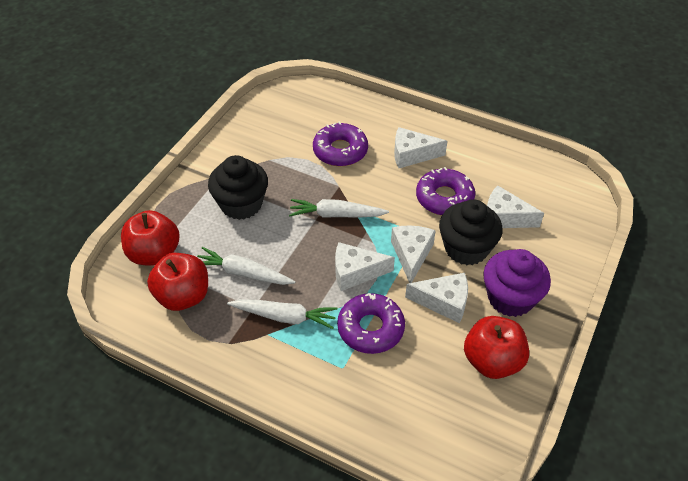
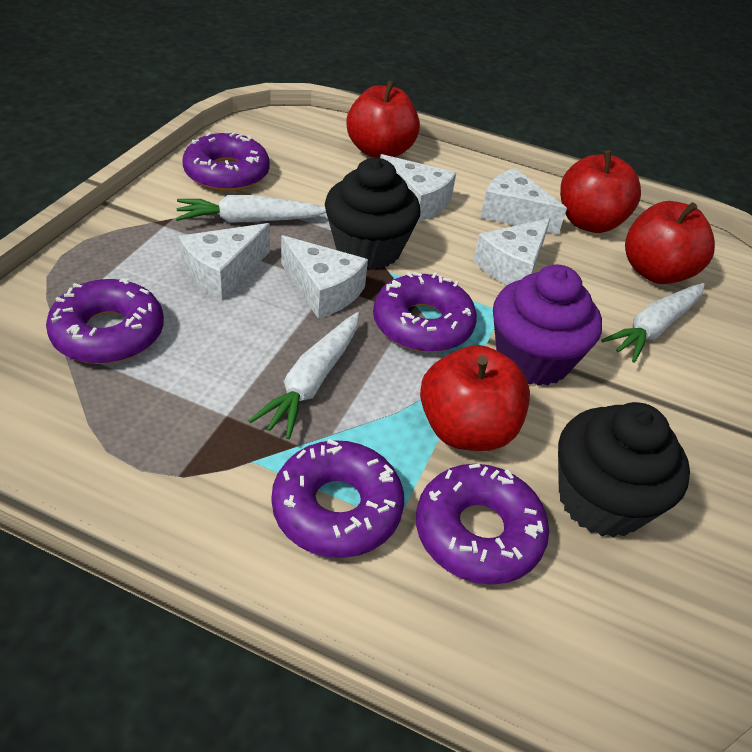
purple donut: 3 -> 5
red apple: 3 -> 4

